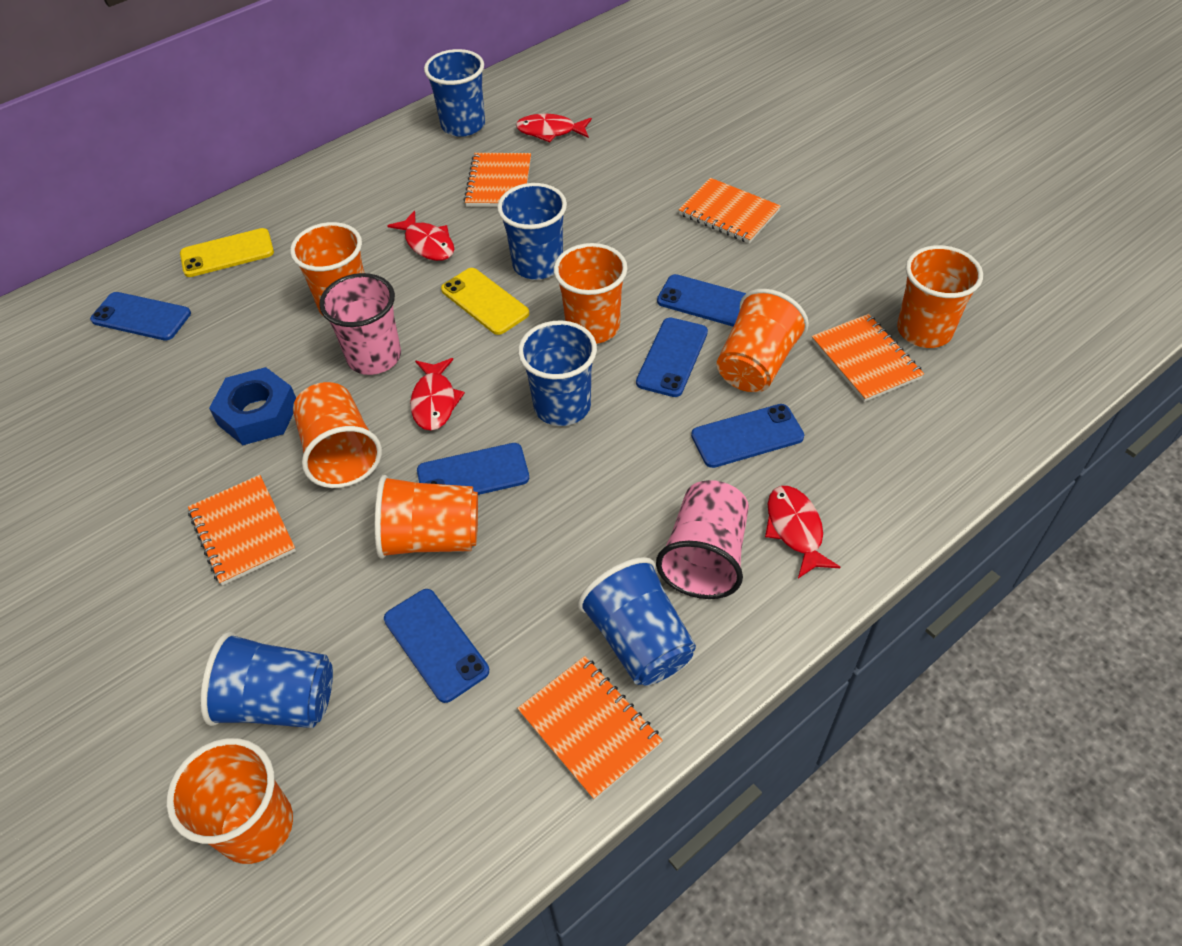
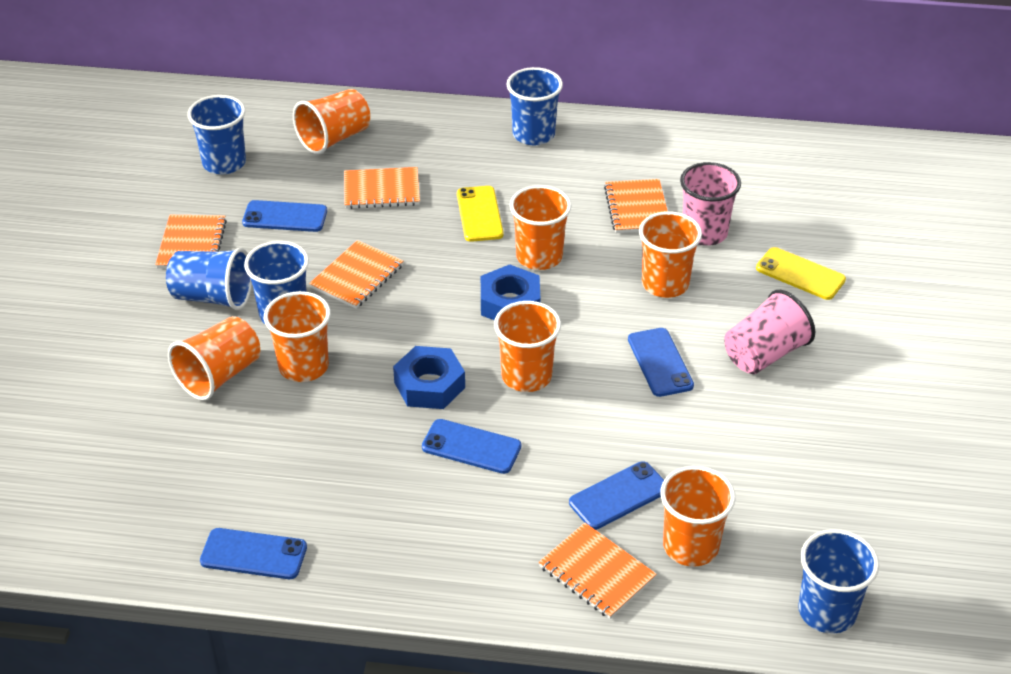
blue nut: 1 -> 2
blue phone: 6 -> 5
red fish: 4 -> 0

